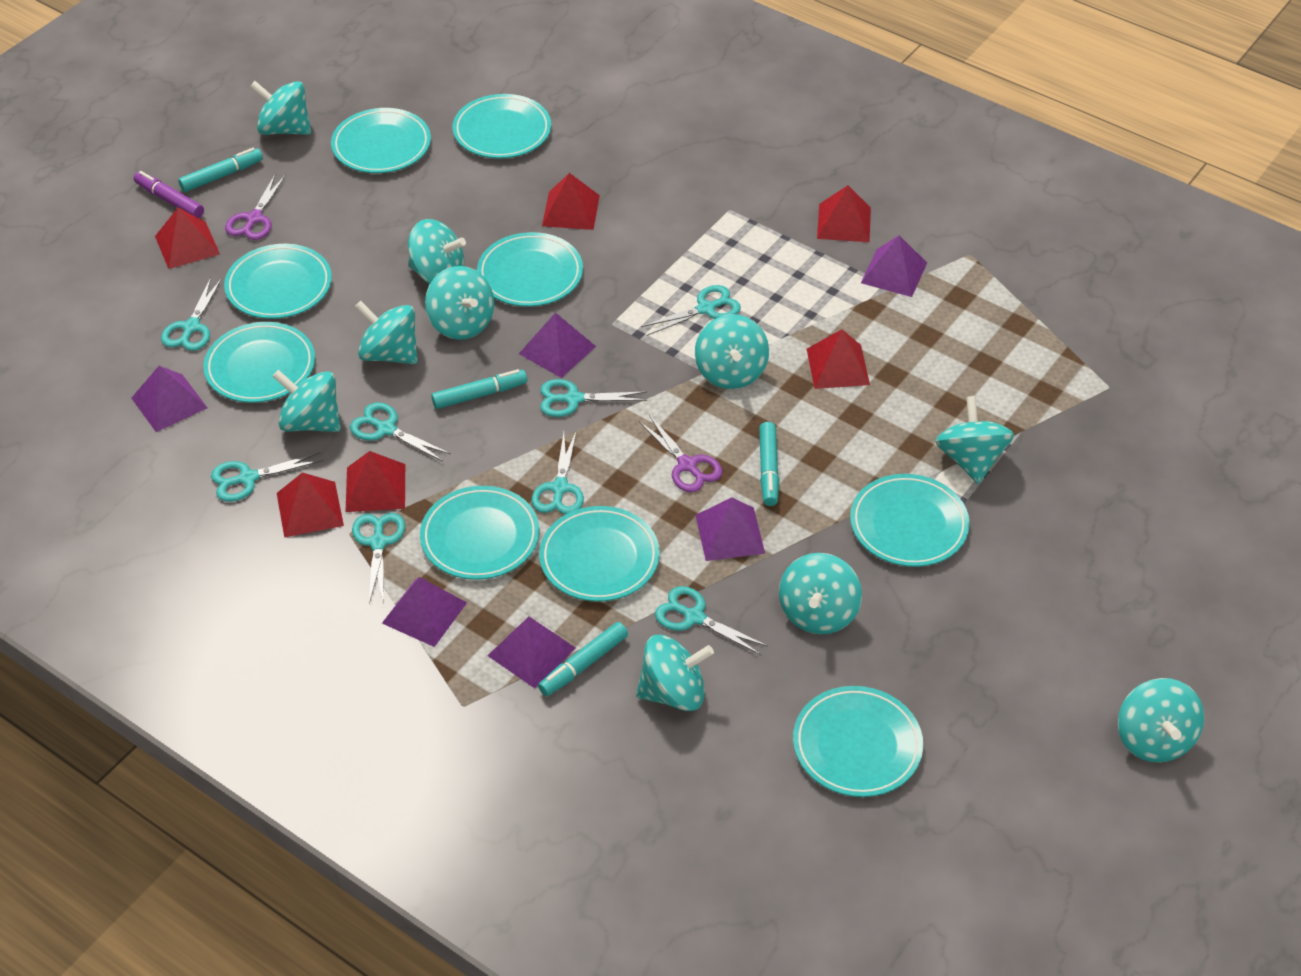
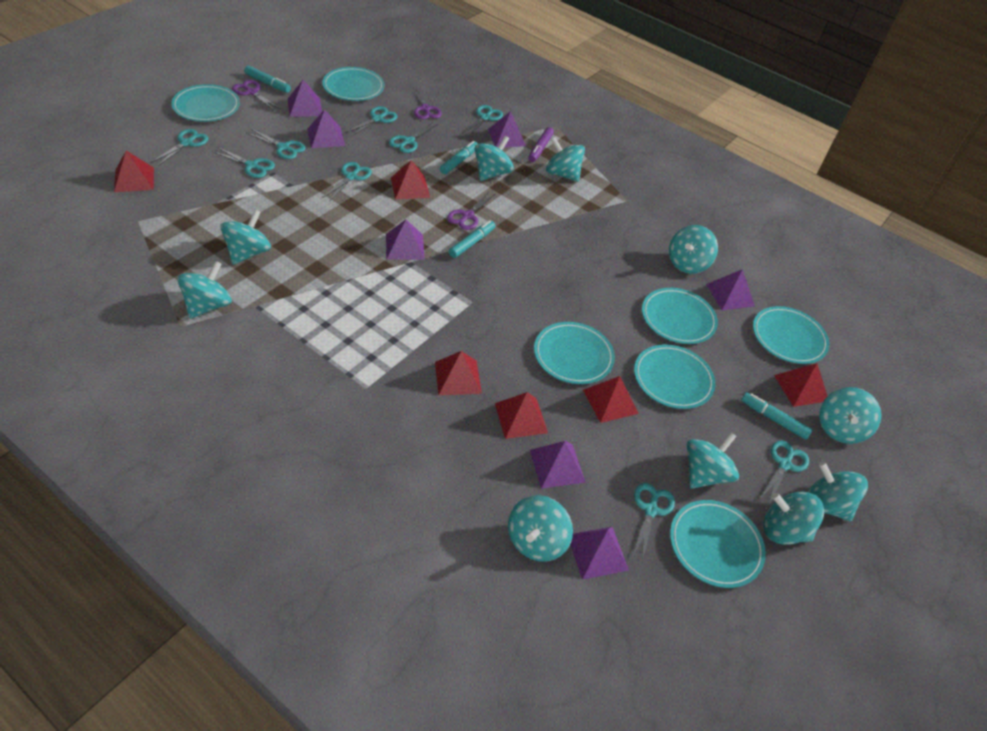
purple pyramid: 6 -> 7
purple scissors: 2 -> 3
turquoise plate: 9 -> 7
turquoise scissors: 8 -> 9

